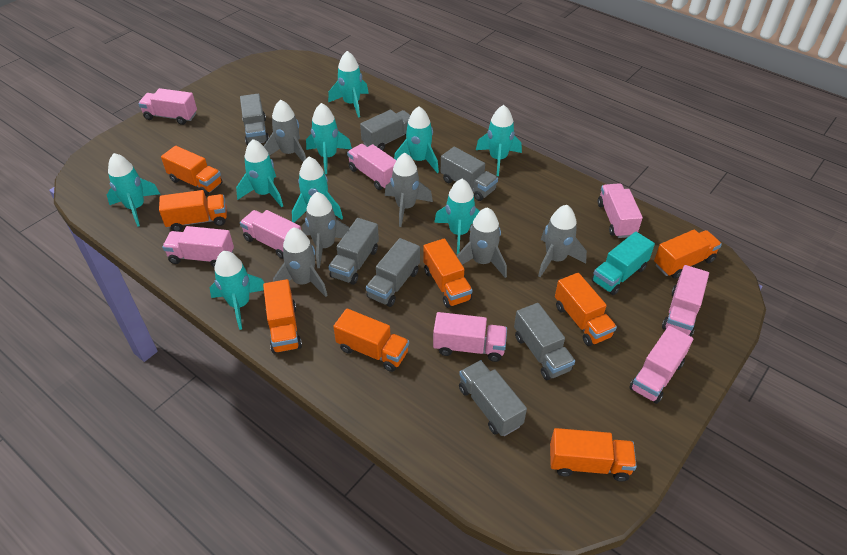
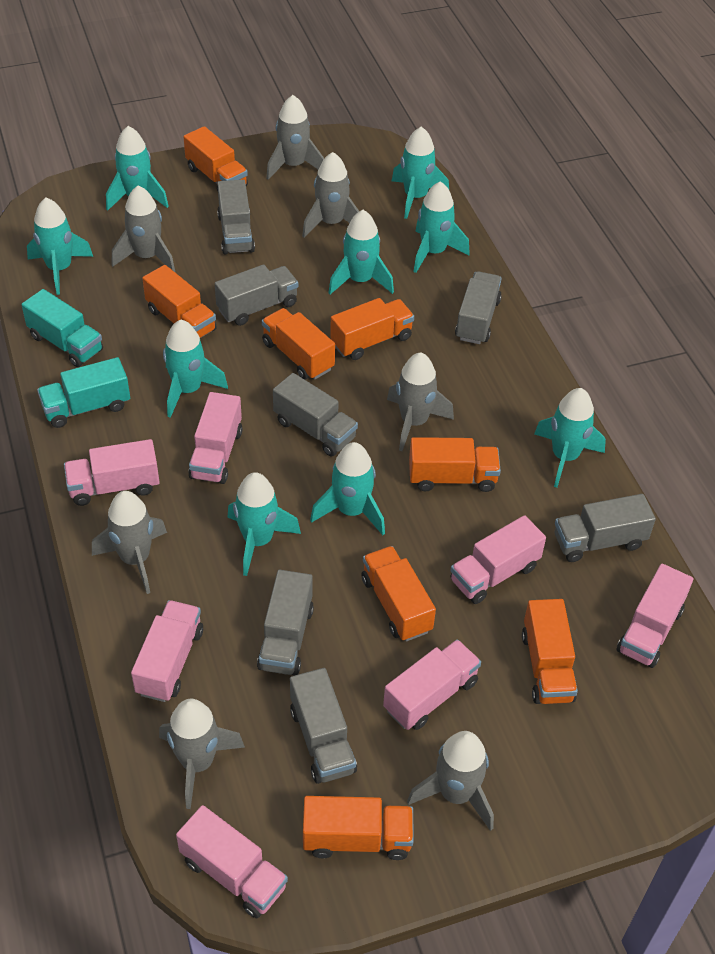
grey rocket: 6 -> 7
pink truck: 8 -> 7
turquoise truck: 1 -> 2

